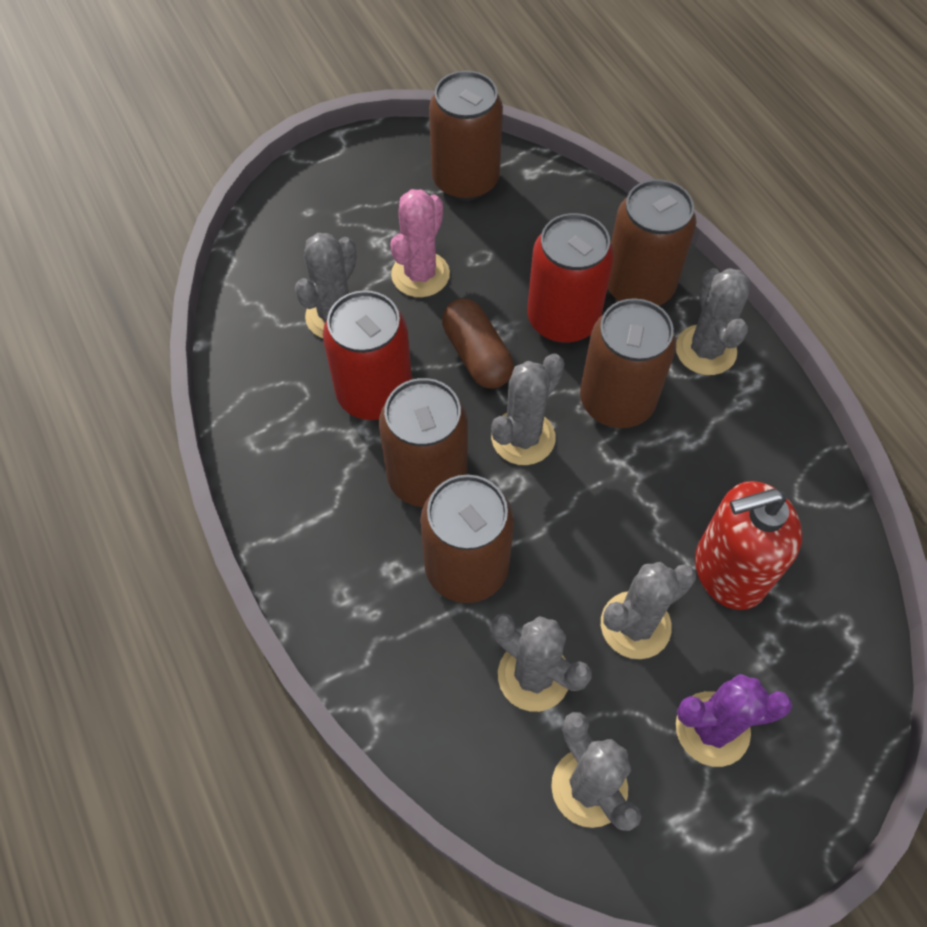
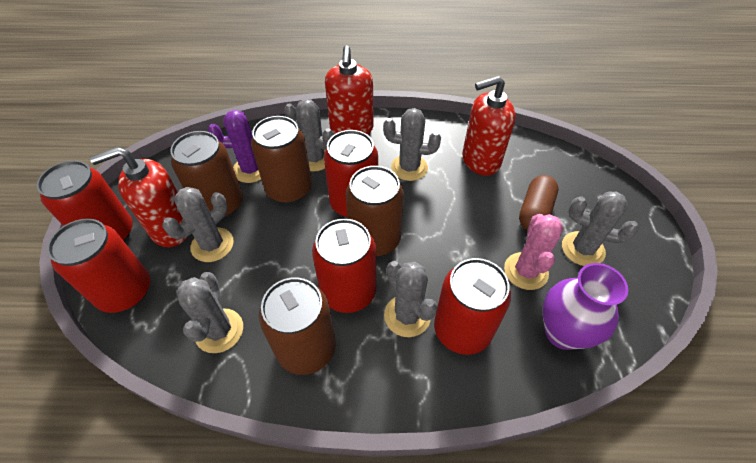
brown can: 5 -> 4
purple vase: 0 -> 1
red can: 2 -> 5
red soap dispenser: 1 -> 3

